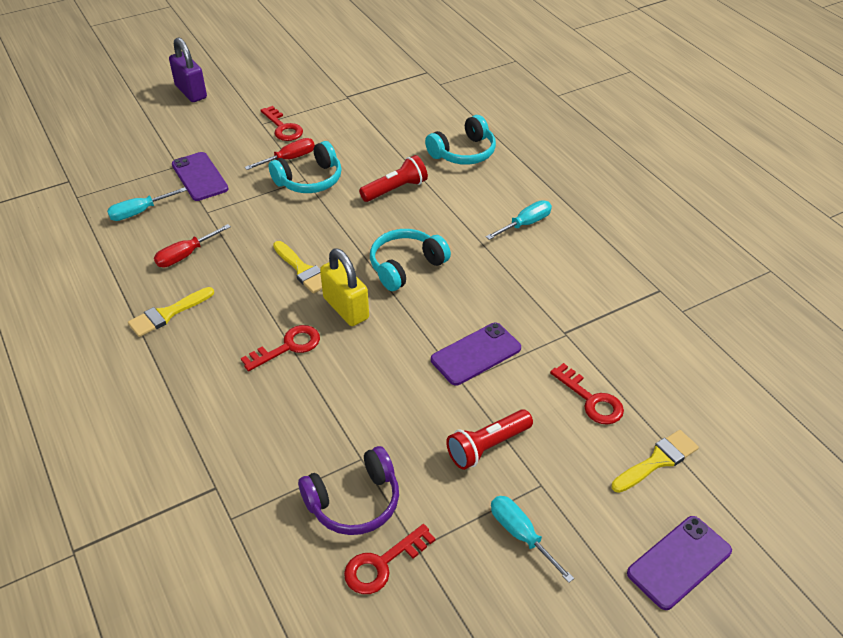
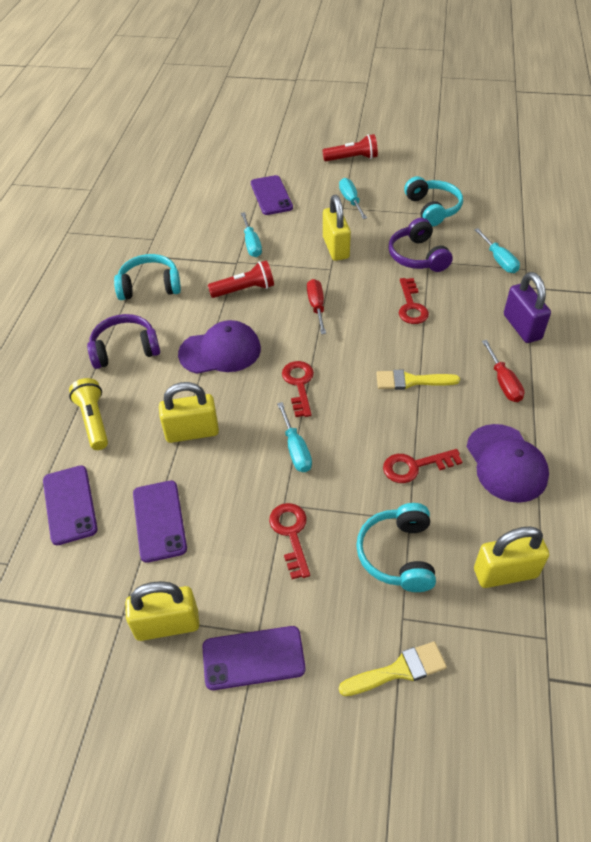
purple cap: 0 -> 2
purple headphones: 1 -> 2
purple phone: 3 -> 4
turquoise screwdriver: 3 -> 4
yellow brush: 3 -> 2
yellow flashlight: 0 -> 1
yellow padlock: 1 -> 4

